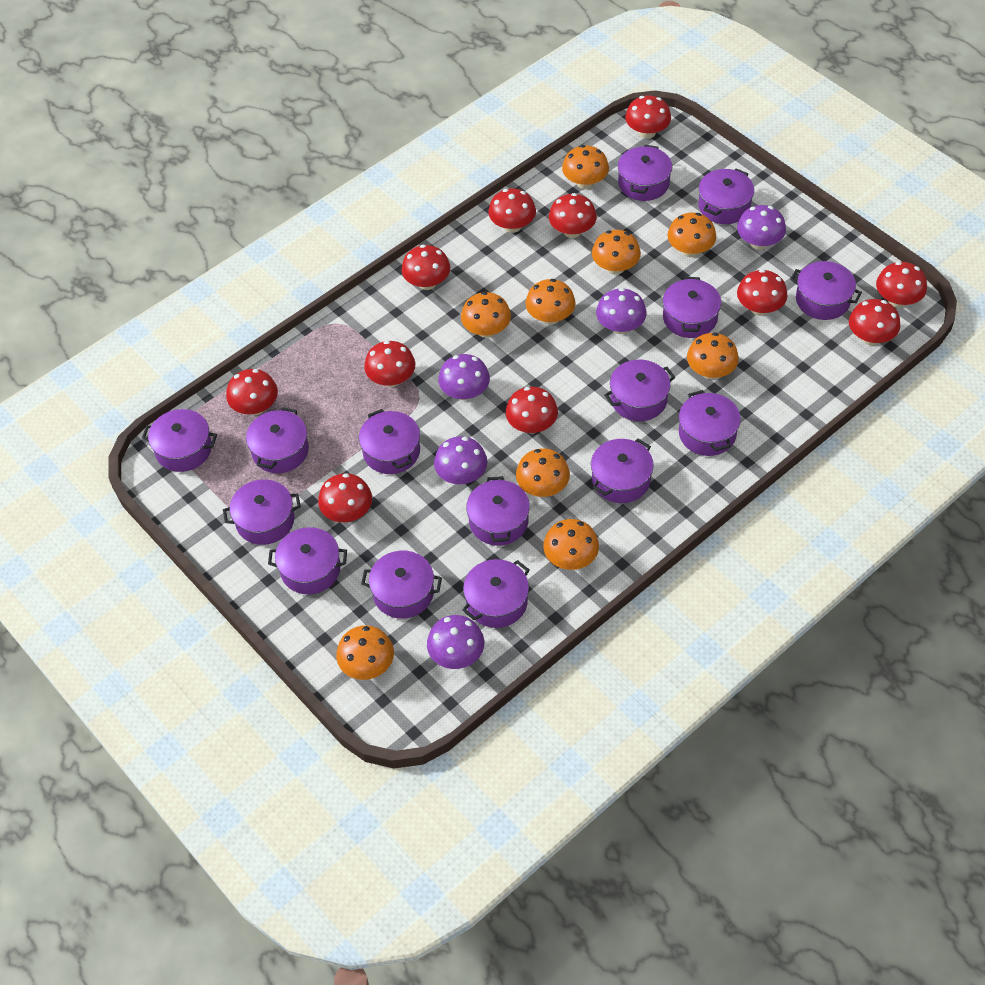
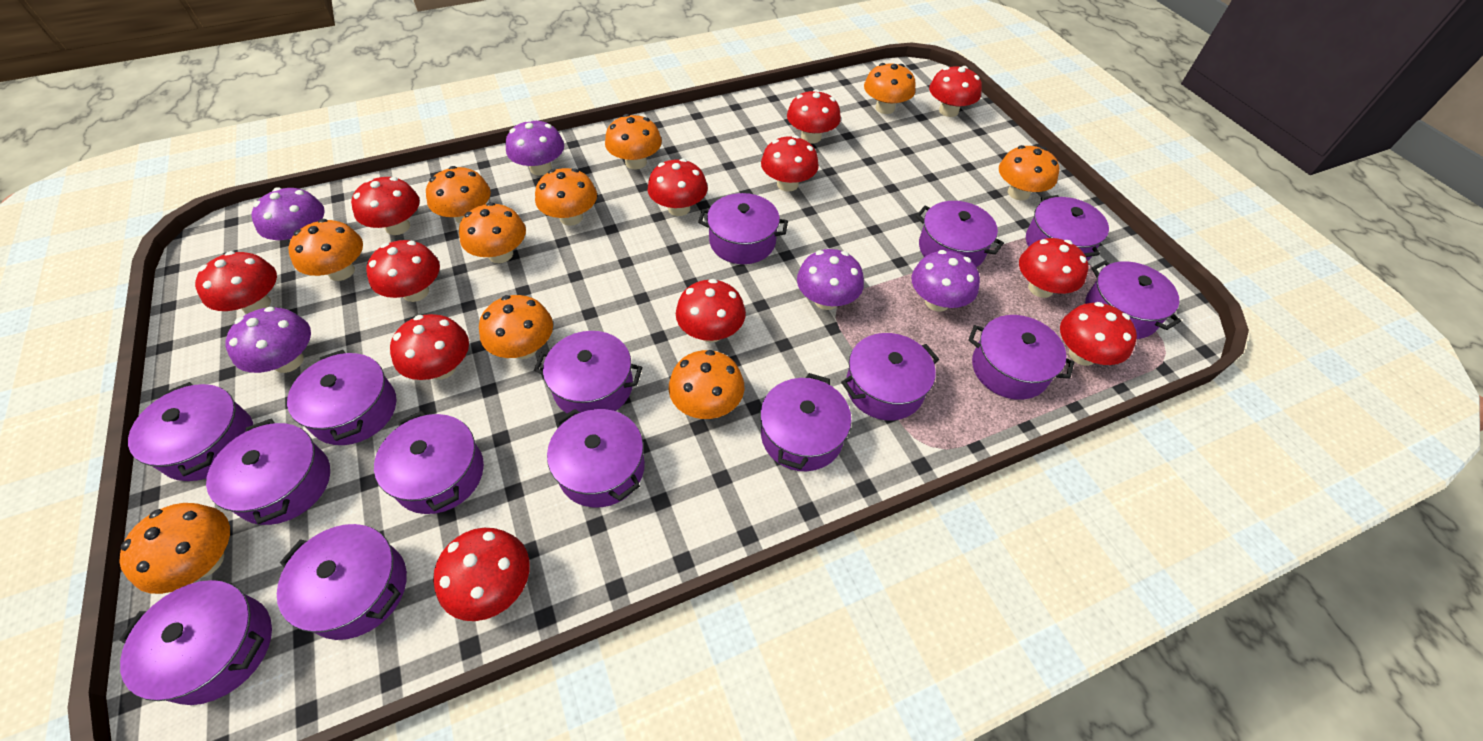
orange mushroom: 9 -> 10
red mushroom: 11 -> 12

